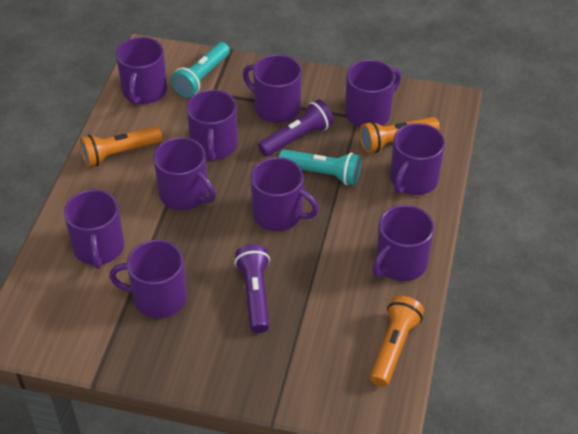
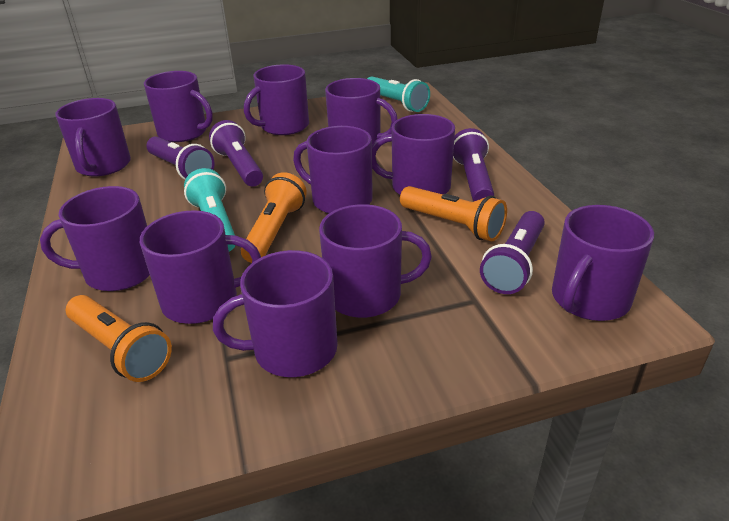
purple flashlight: 2 -> 4
purple mug: 10 -> 11

